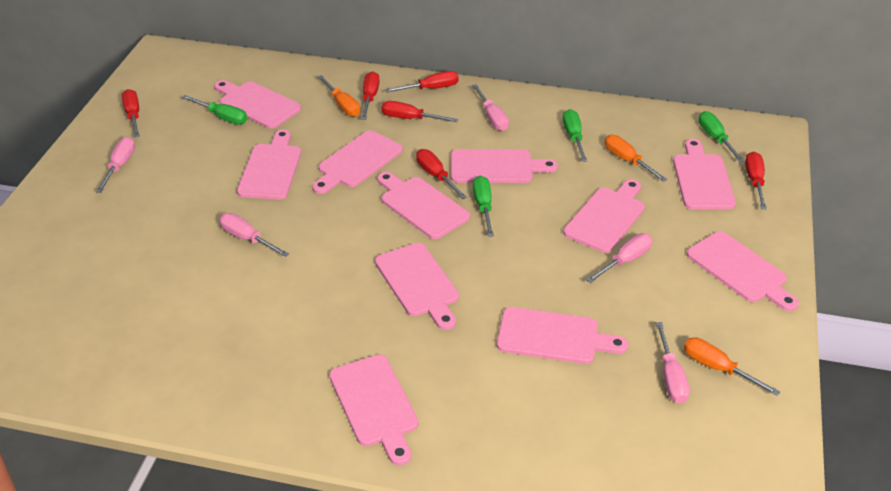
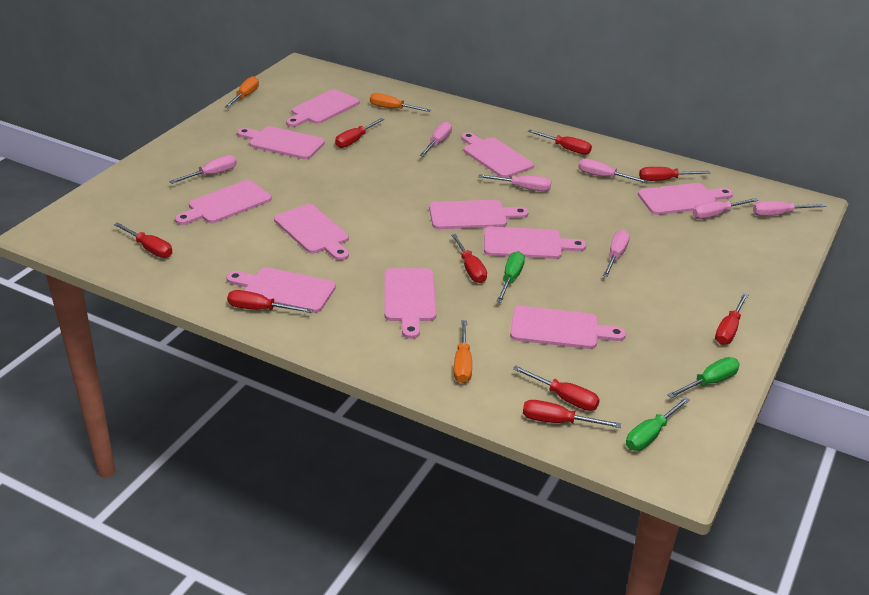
green screwdriver: 4 -> 3
pink screwdriver: 5 -> 7
red screwdriver: 6 -> 9

